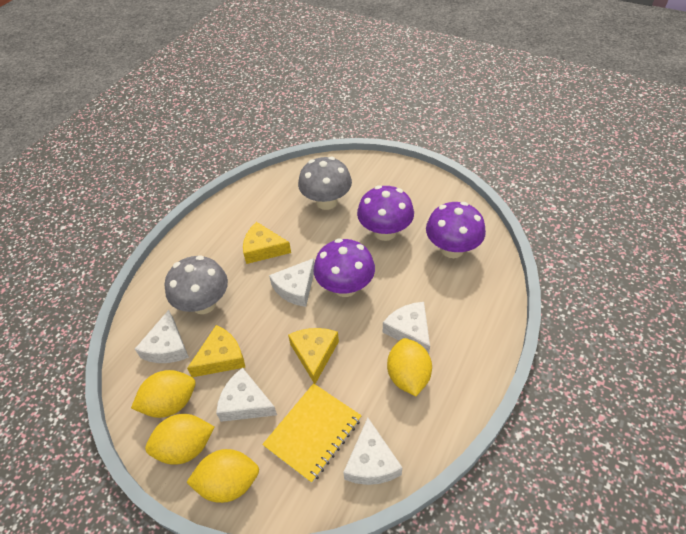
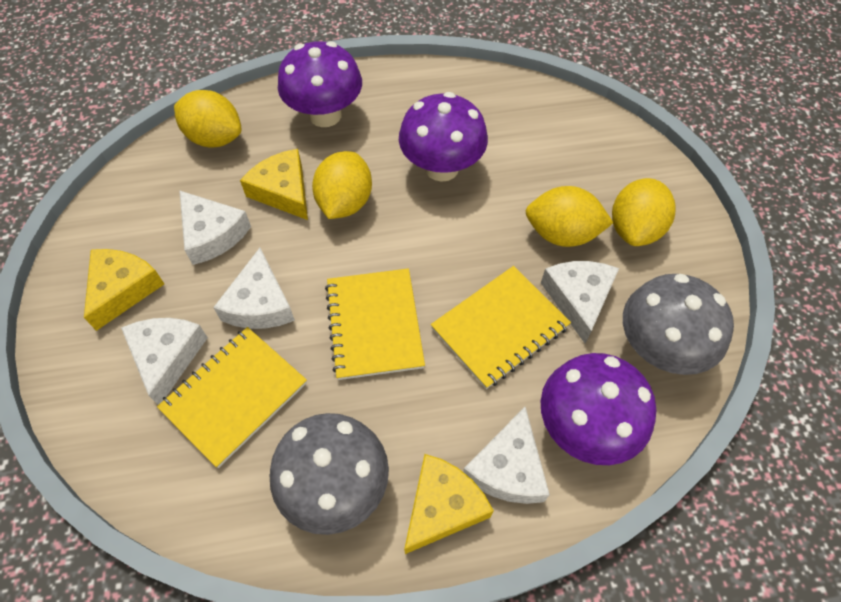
yellow notebook: 1 -> 3

